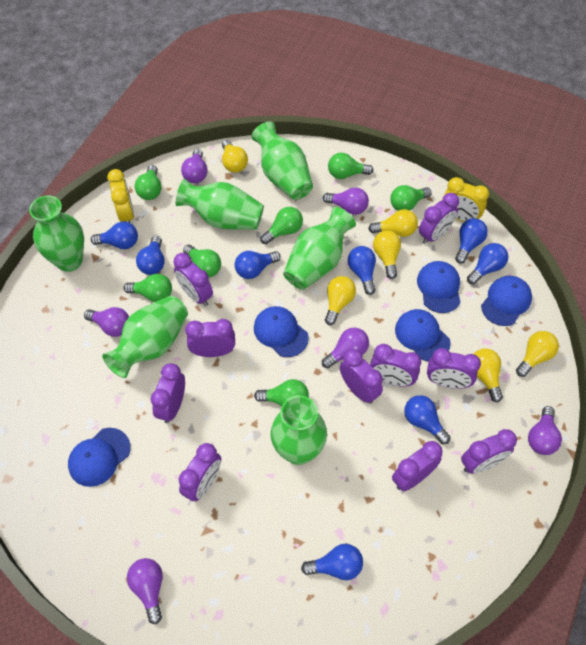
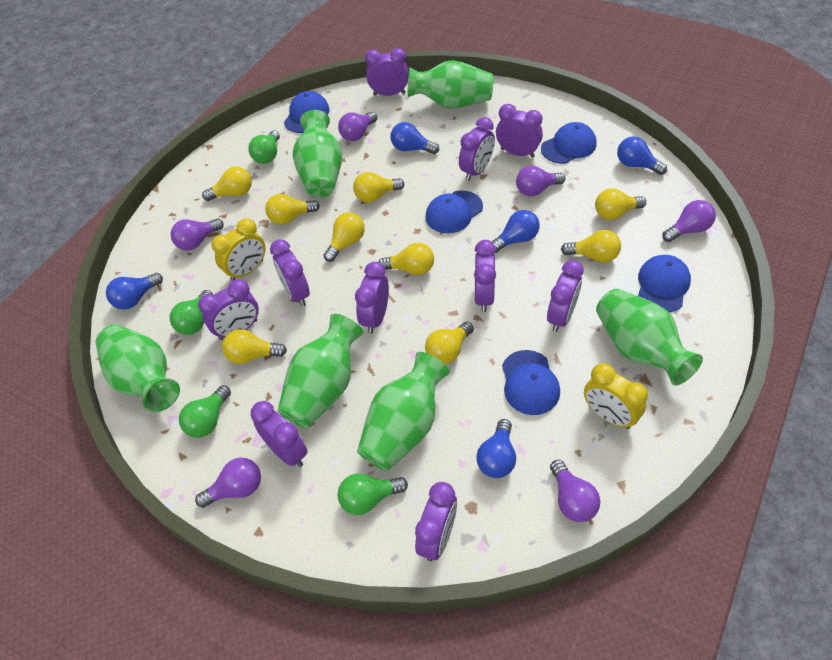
blue light bulb: 8 -> 5
green light bulb: 7 -> 4
yellow light bulb: 6 -> 9

